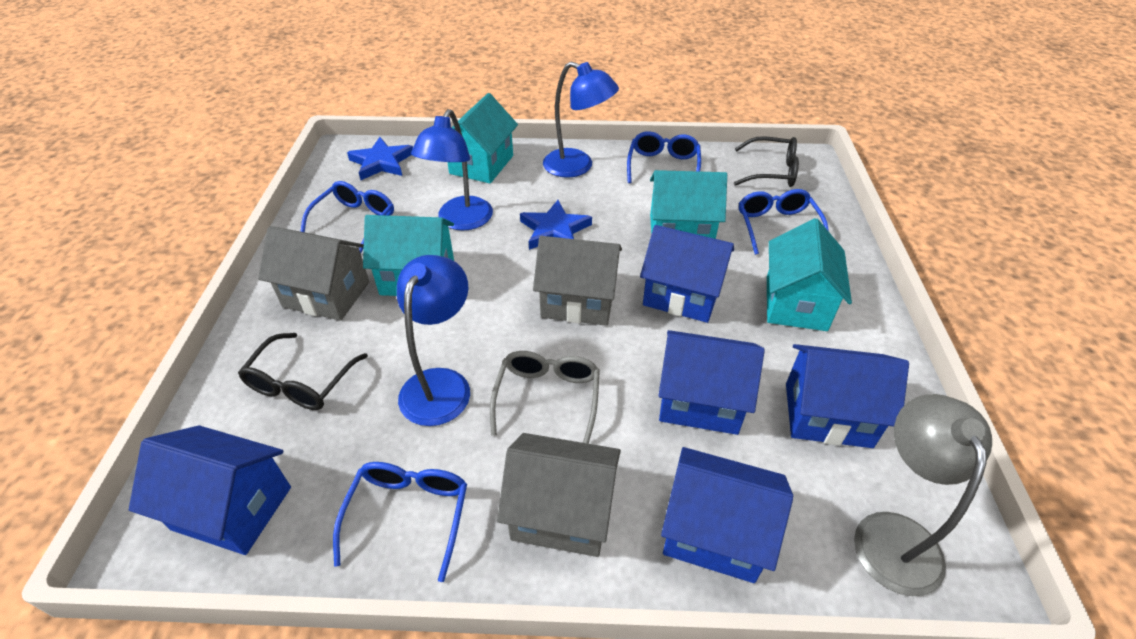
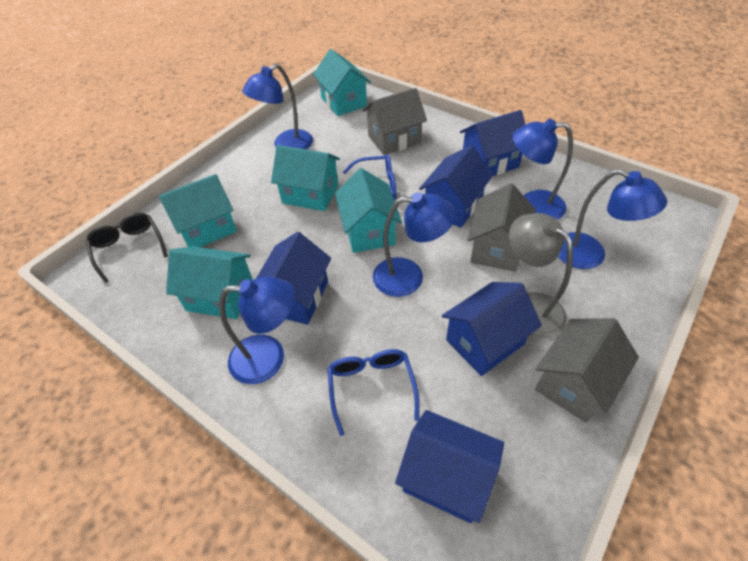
black glasses: 2 -> 1
blue glasses: 4 -> 2
blue lamp: 3 -> 5
blue star: 2 -> 0
grey glasses: 1 -> 0
turquoise house: 4 -> 5

